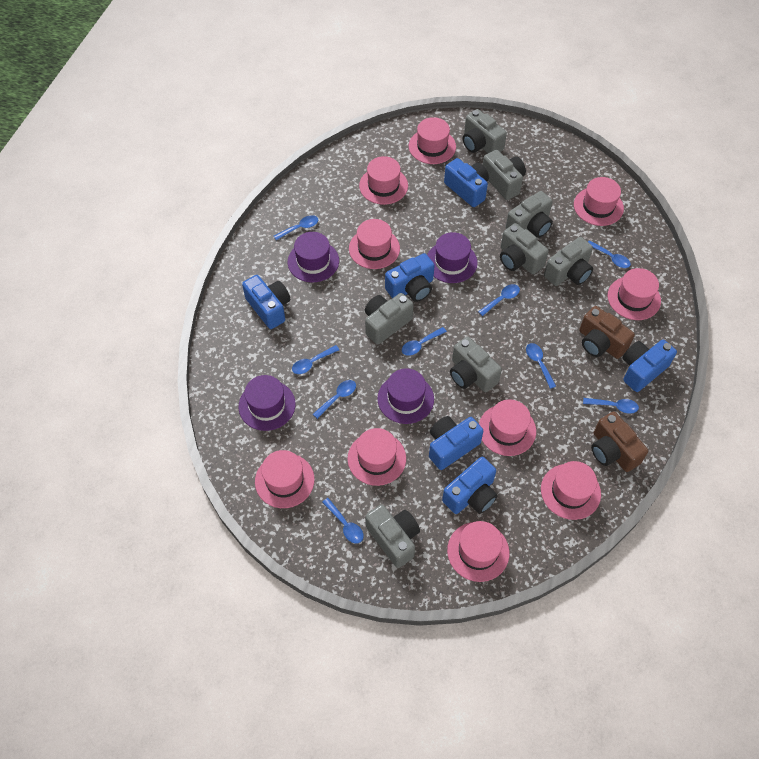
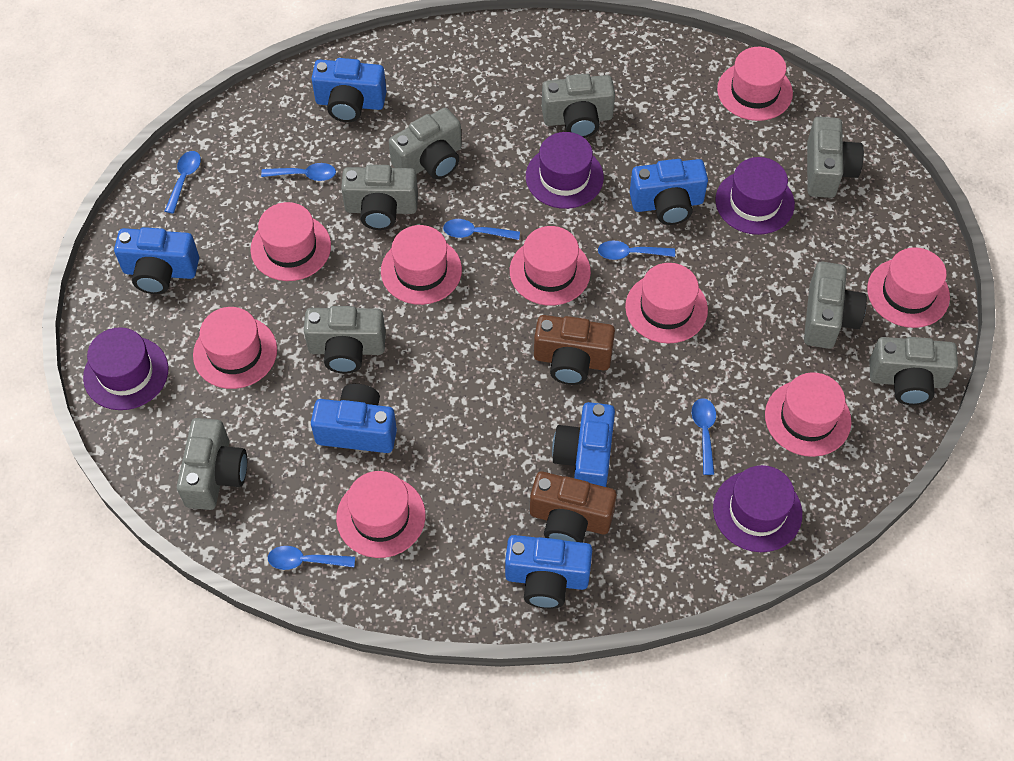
blue spoon: 9 -> 6
pink hat: 10 -> 9

